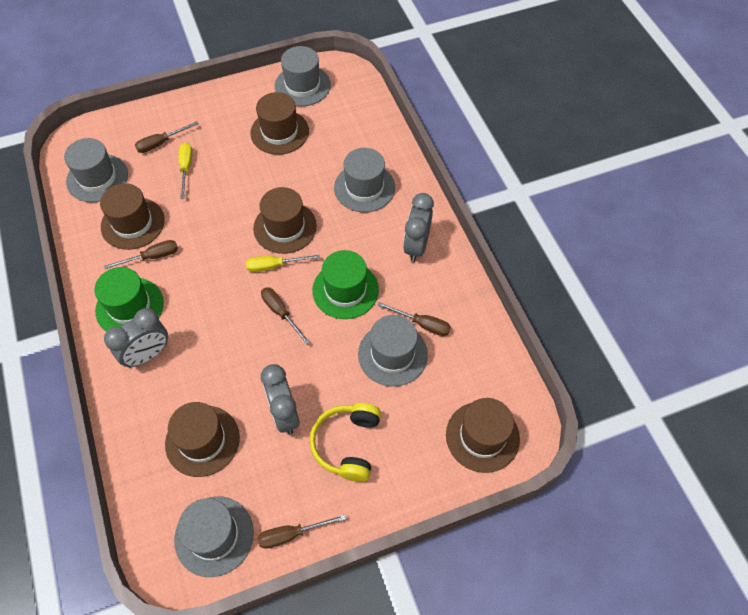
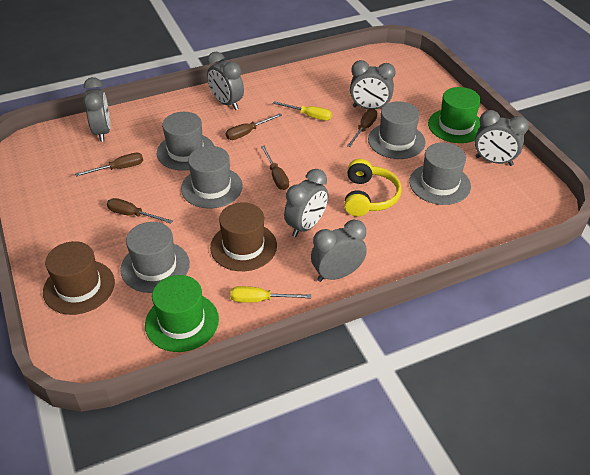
brown hat: 5 -> 2
grey clock: 3 -> 6

